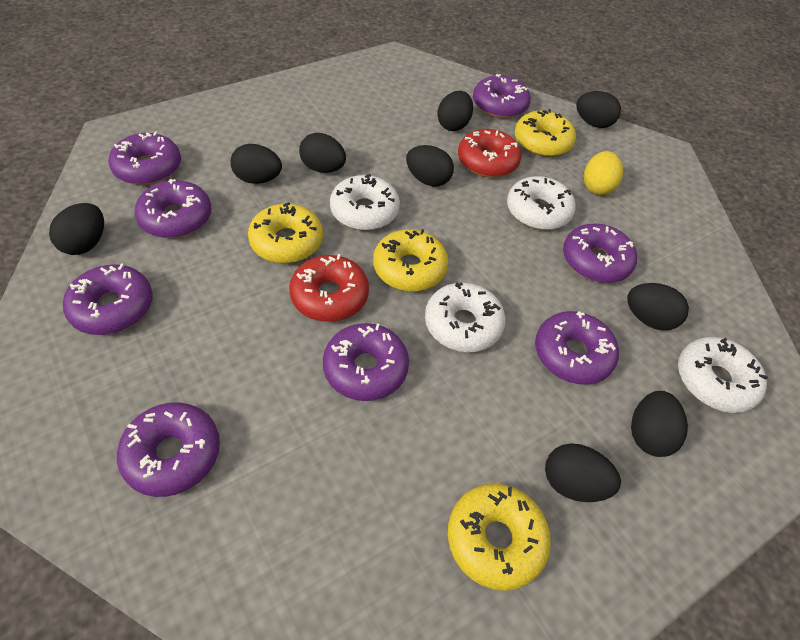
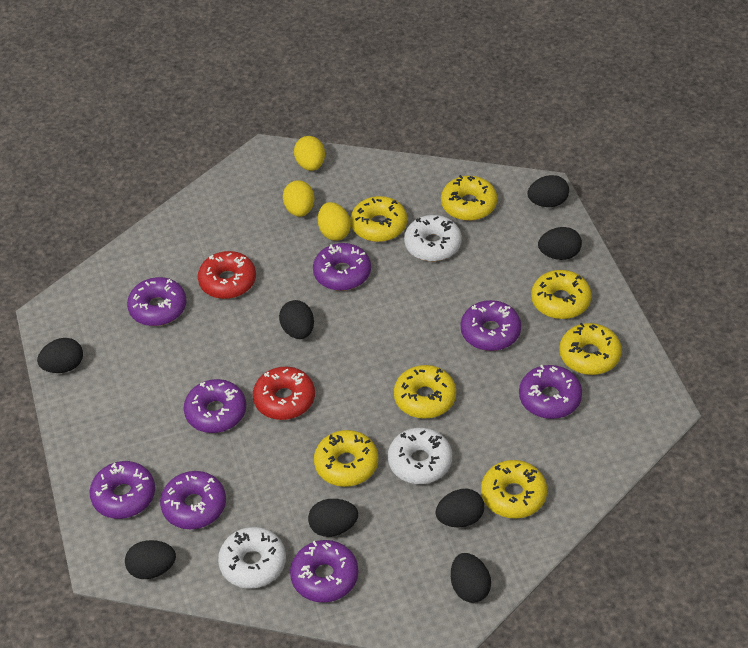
black egg: 9 -> 8
white donut: 4 -> 3
yellow donut: 4 -> 7
yellow egg: 1 -> 3

